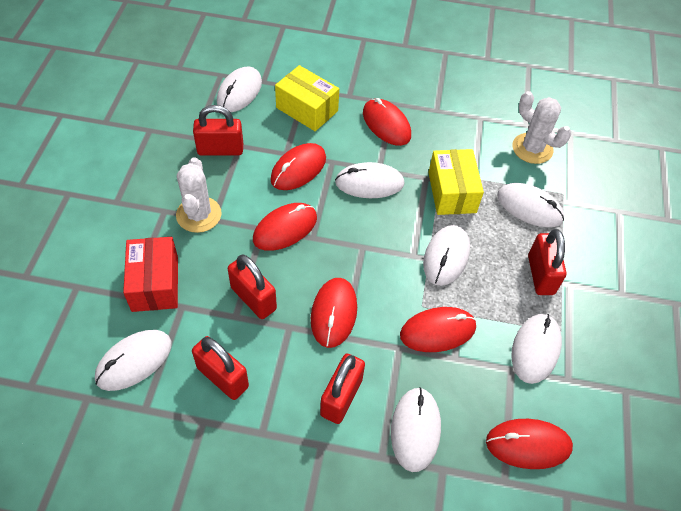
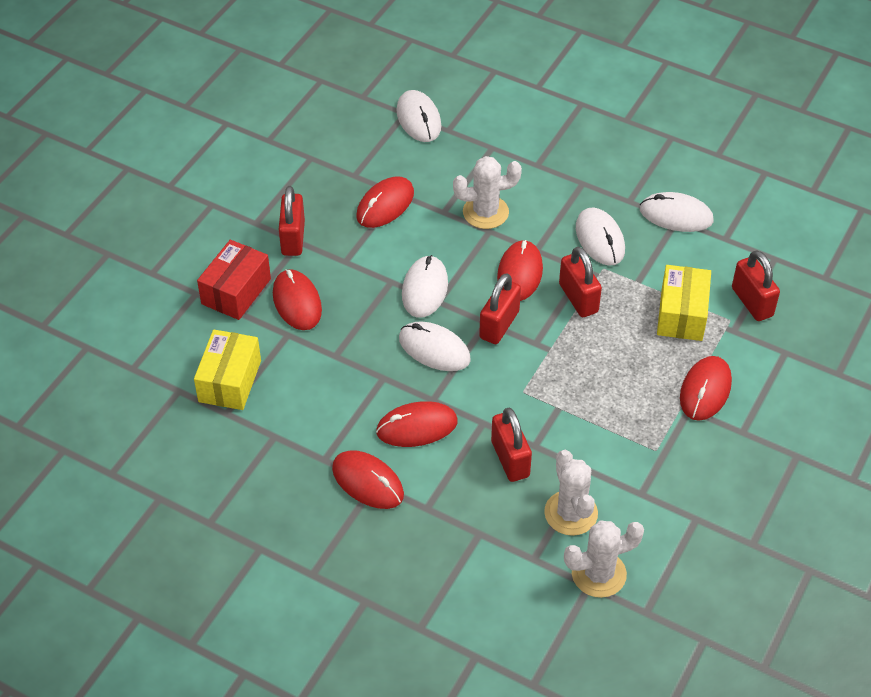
white cactus: 2 -> 3
white mouse: 7 -> 5

